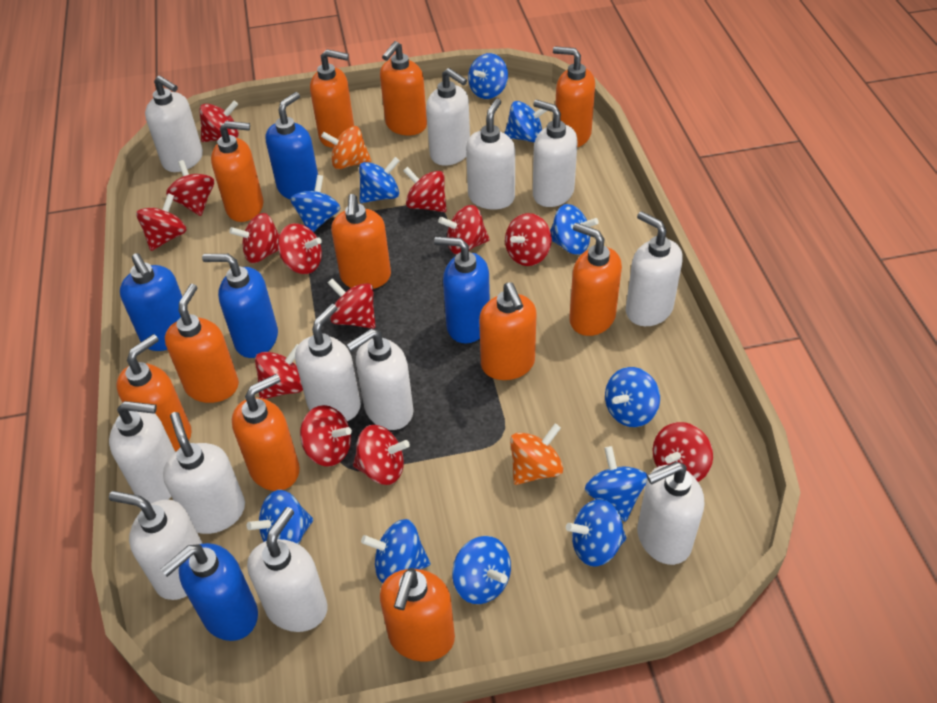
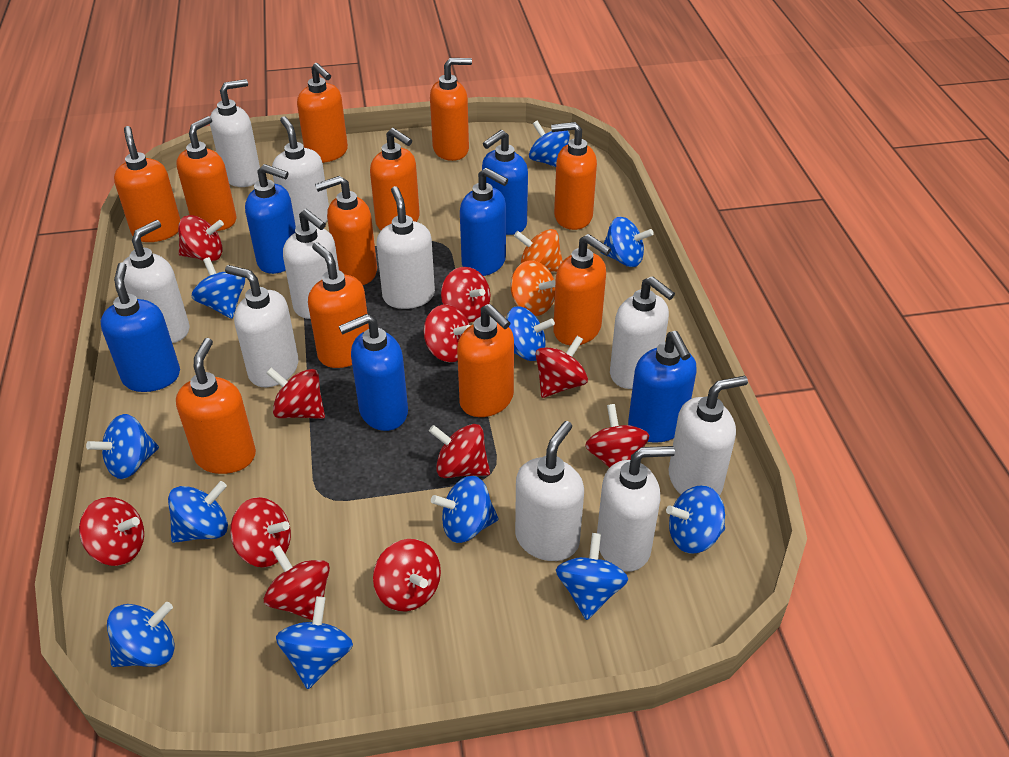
blue soap dispenser: 5 -> 6
red spinning top: 13 -> 11
white soap dispenser: 12 -> 10

